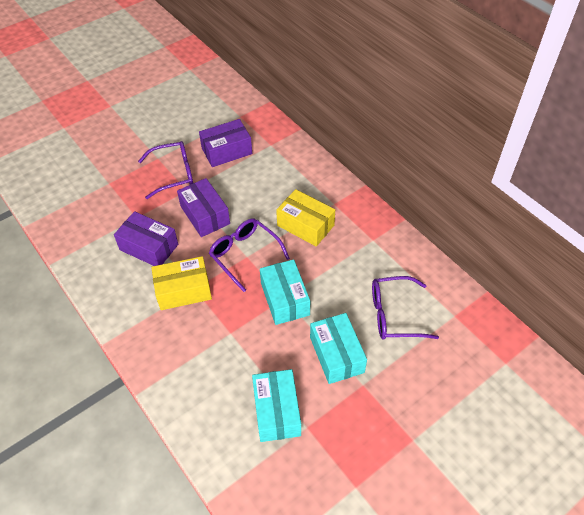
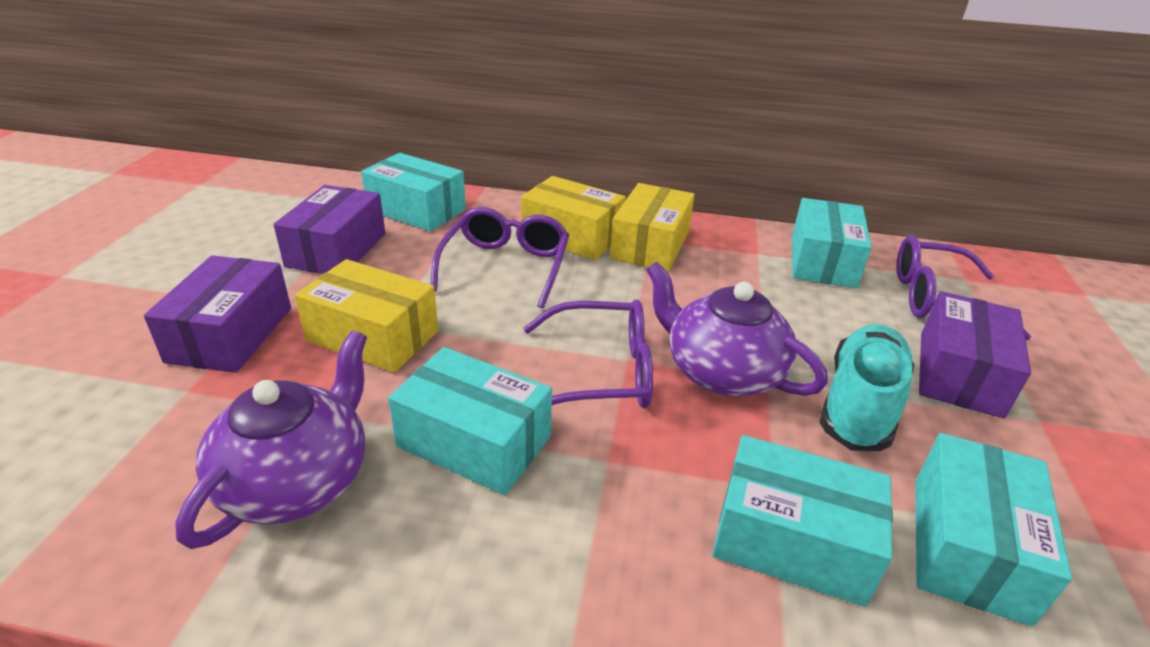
purple teapot: 0 -> 2
turquoise box: 3 -> 5
turquoise shoe: 0 -> 1
yellow box: 2 -> 3

